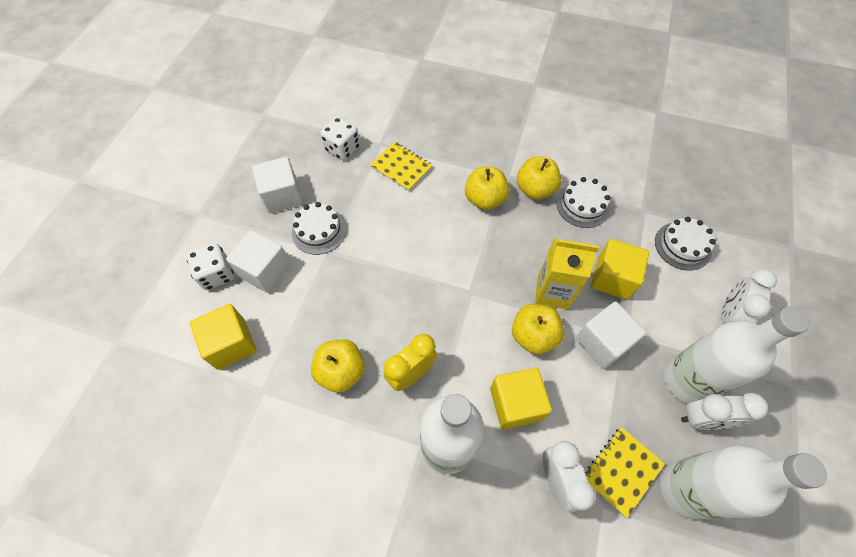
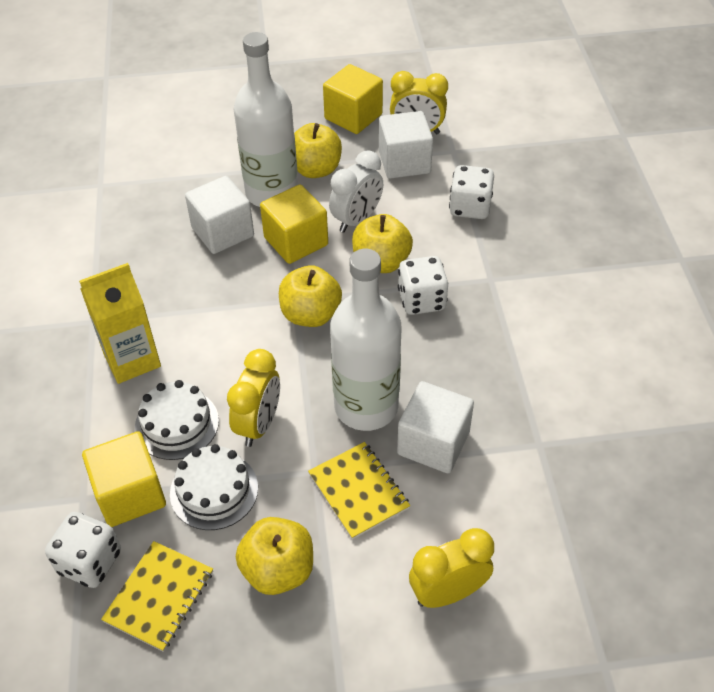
white bottle: 3 -> 2
white cake: 3 -> 2
white clock: 3 -> 1
white dice: 2 -> 3
yellow clock: 1 -> 3

